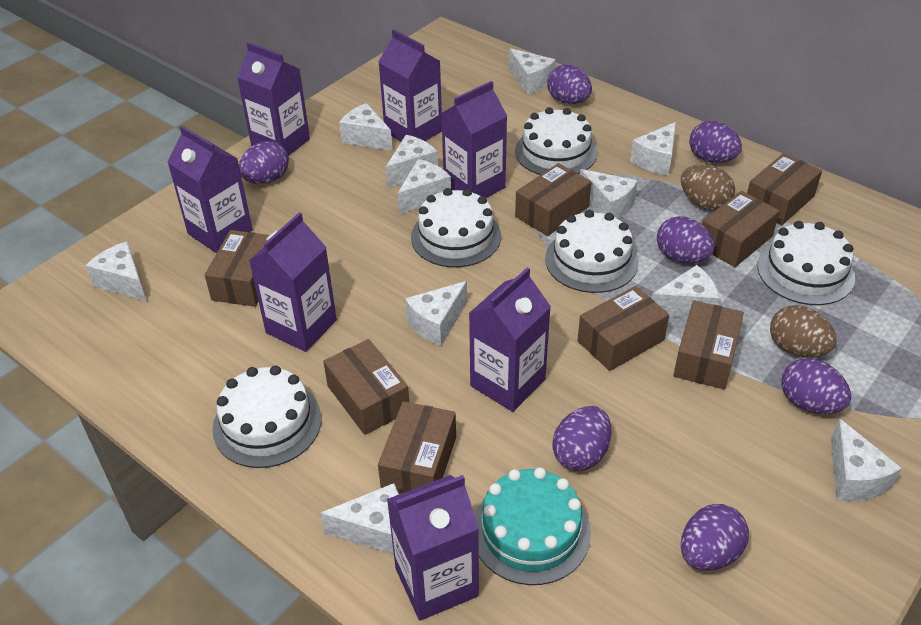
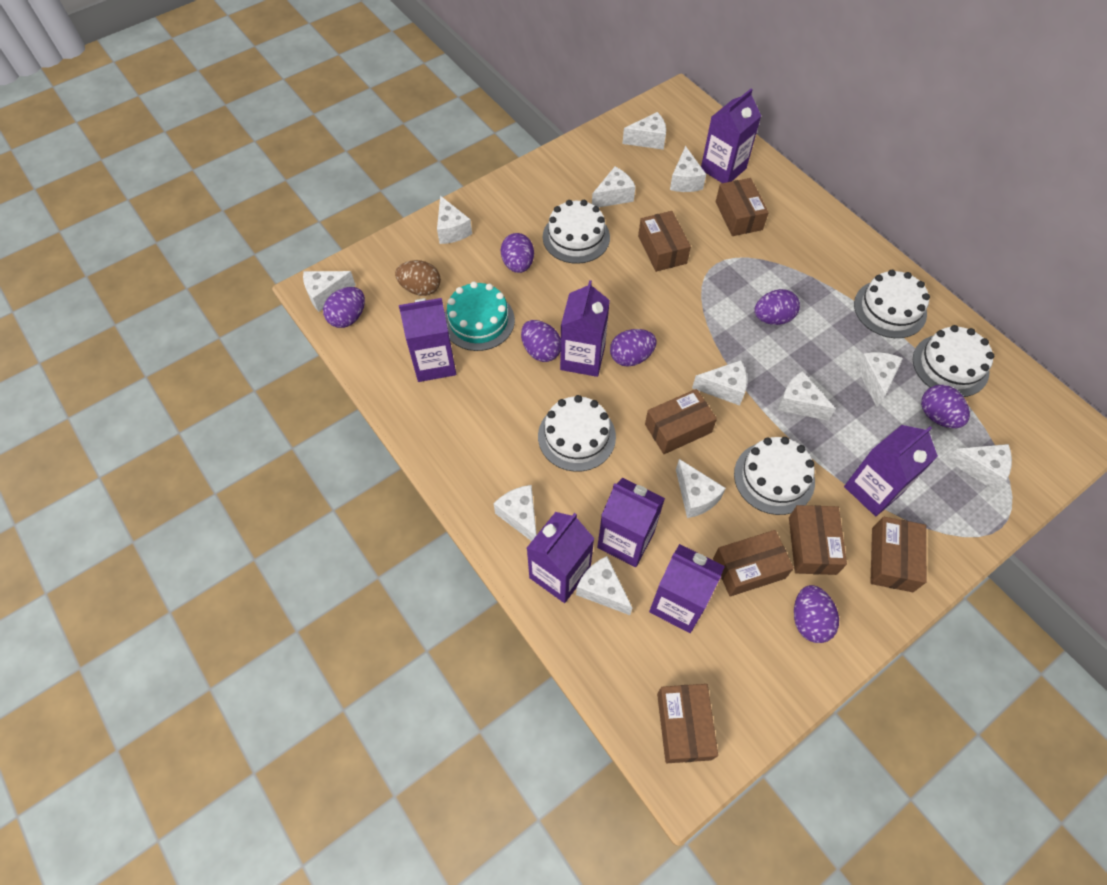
brown box: 8 -> 7
brown egg: 2 -> 1
white cheese: 11 -> 12

